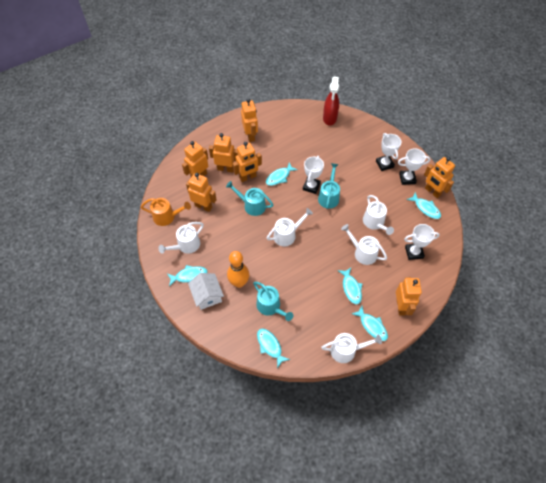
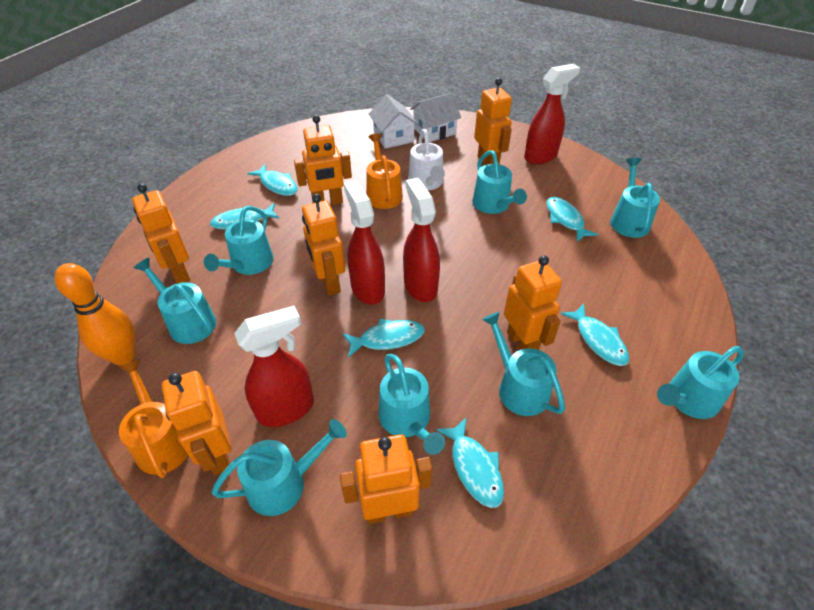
orange watering can: 1 -> 2
red spray bottle: 1 -> 4
turquoise watering can: 3 -> 8
white house: 1 -> 2
white trophy: 4 -> 0
white watering can: 5 -> 1

